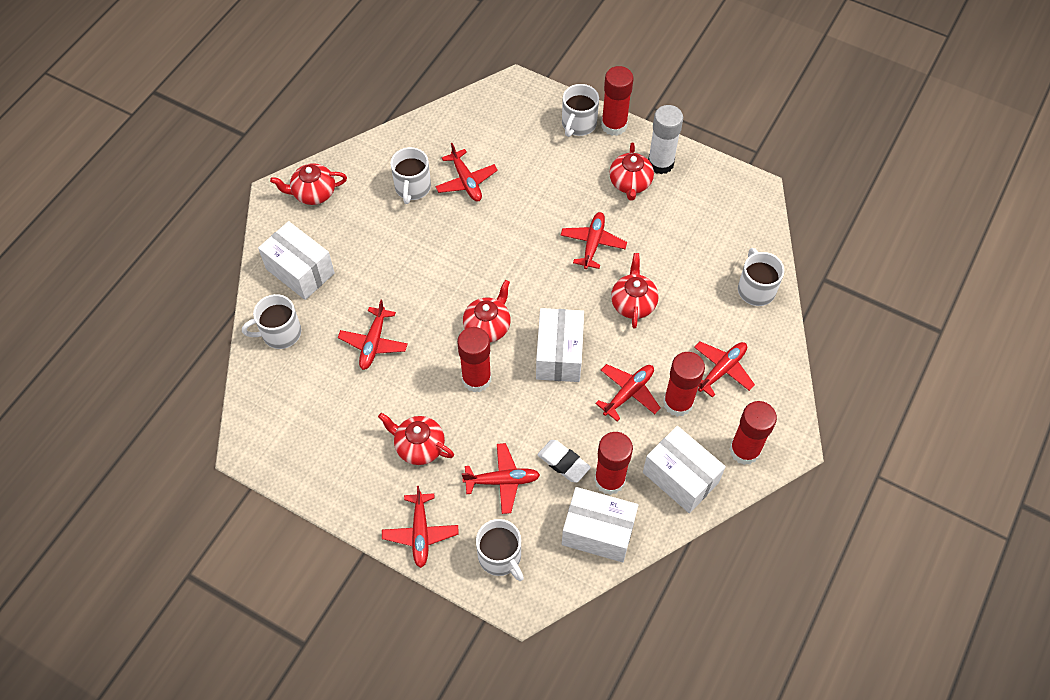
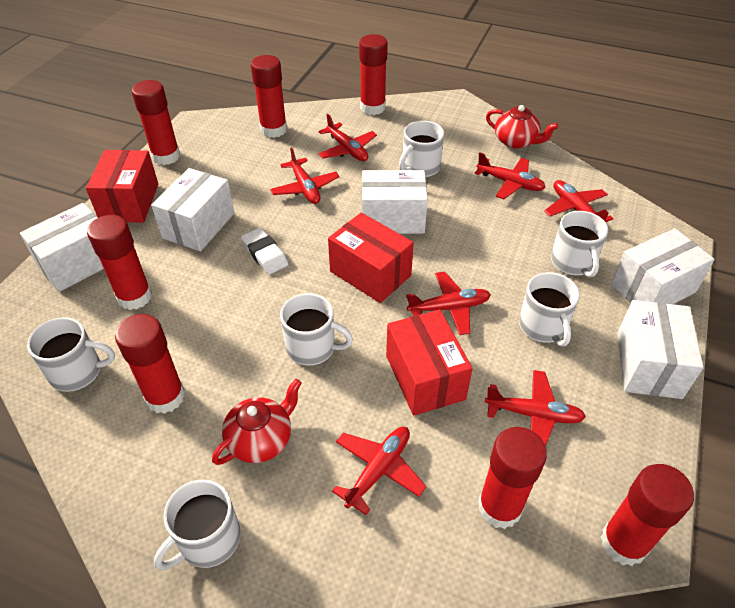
red box: 0 -> 3
red glue stick: 5 -> 7
red teapot: 5 -> 2
white box: 4 -> 5
white glue stick: 1 -> 0
white mug: 5 -> 6

